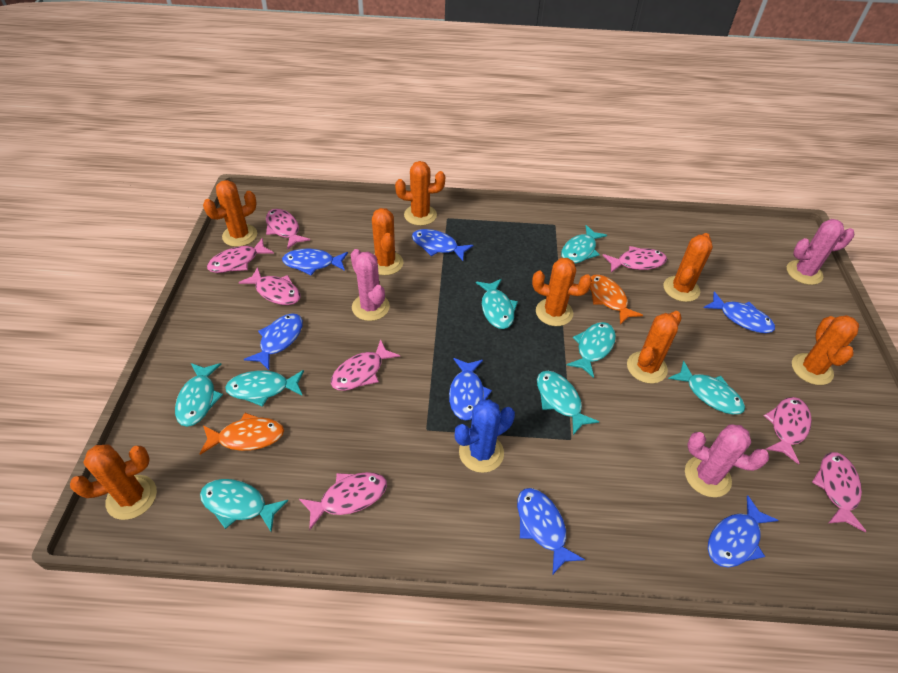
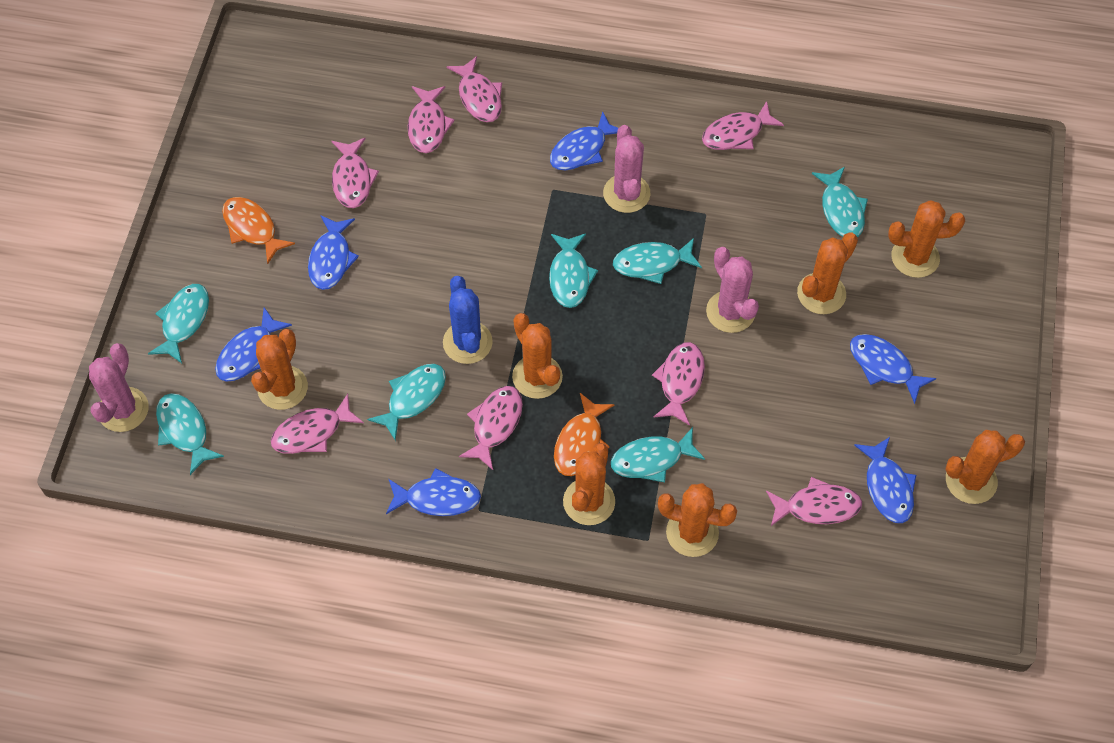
blue fish: 7 -> 6
orange cactus: 8 -> 7
turquoise fish: 8 -> 7

